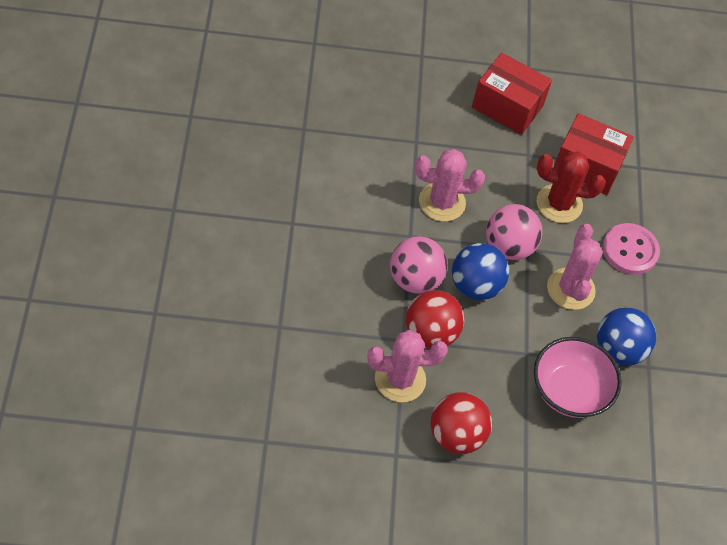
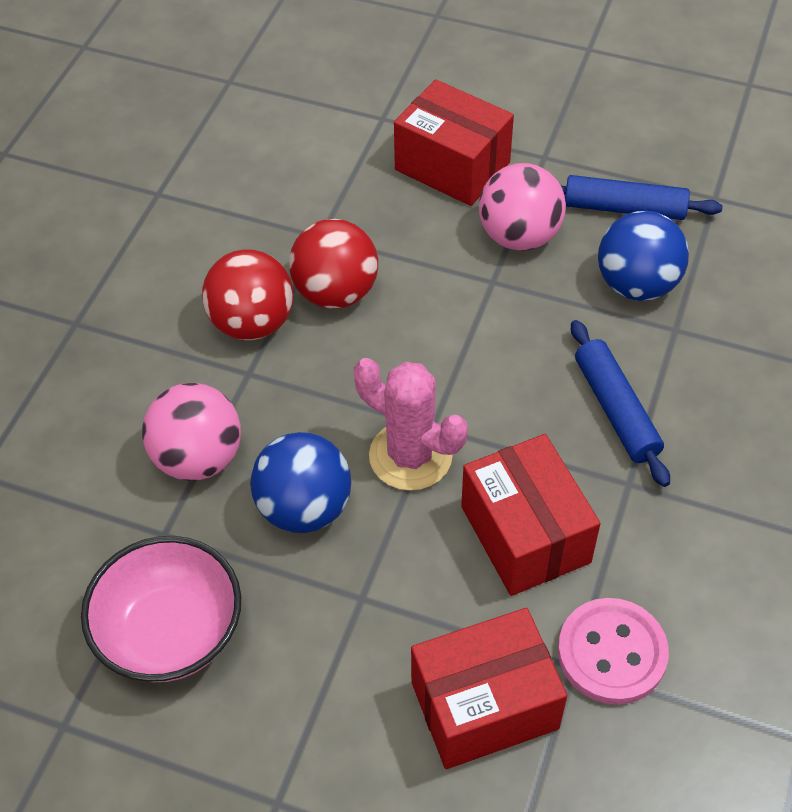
blue rolling pin: 0 -> 2
pink cactus: 3 -> 1
red box: 2 -> 3
red cactus: 1 -> 0

